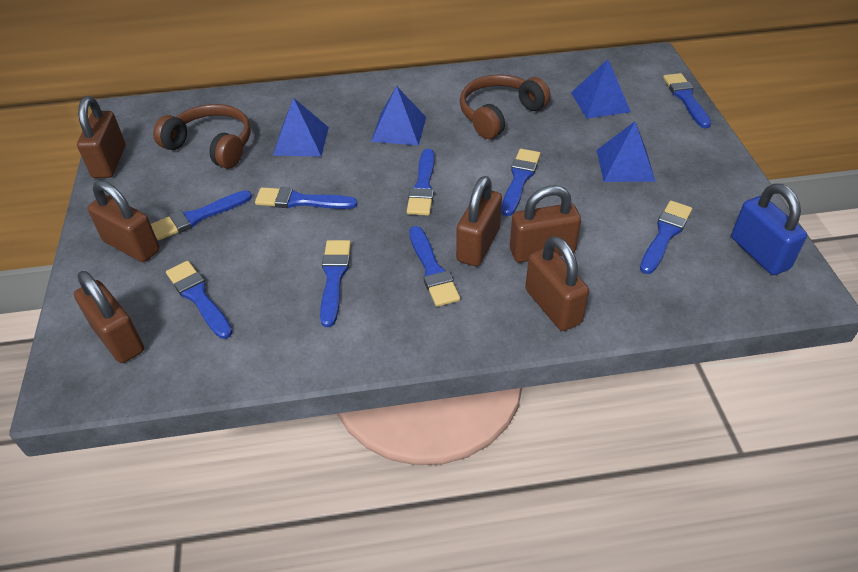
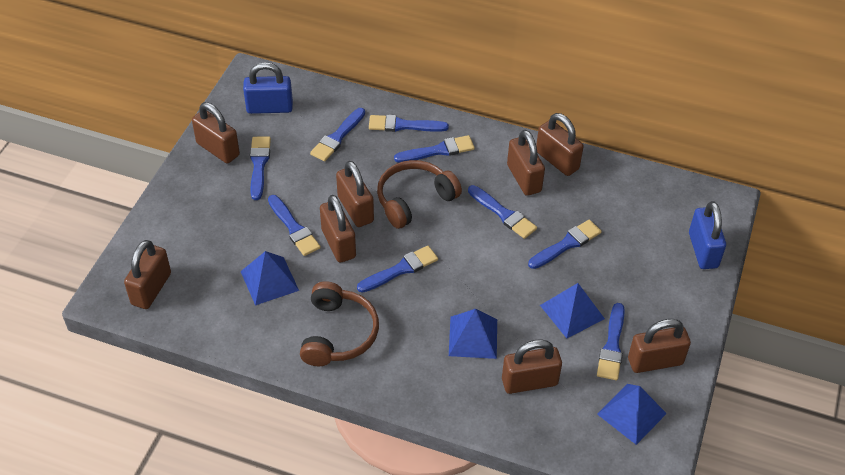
blue padlock: 1 -> 2
brown padlock: 6 -> 8

